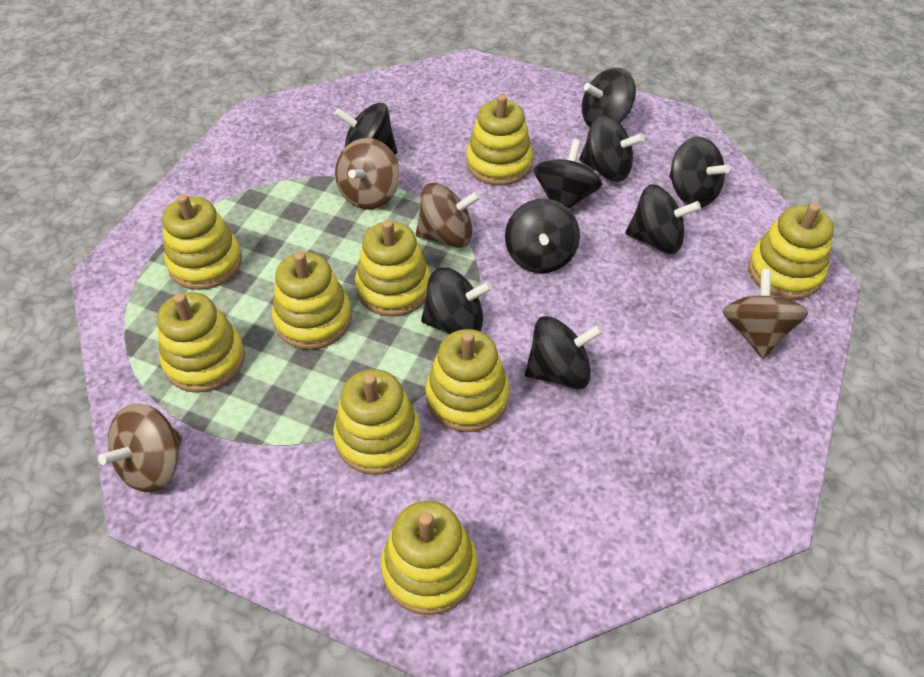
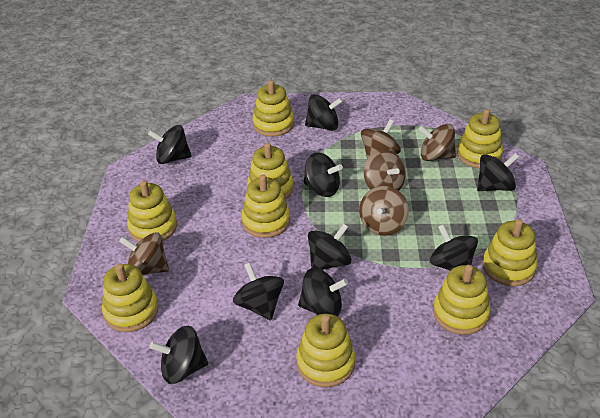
brown spinning top: 4 -> 5

